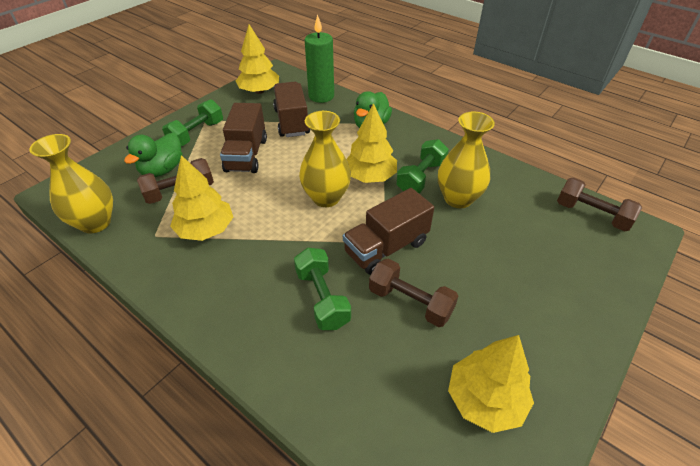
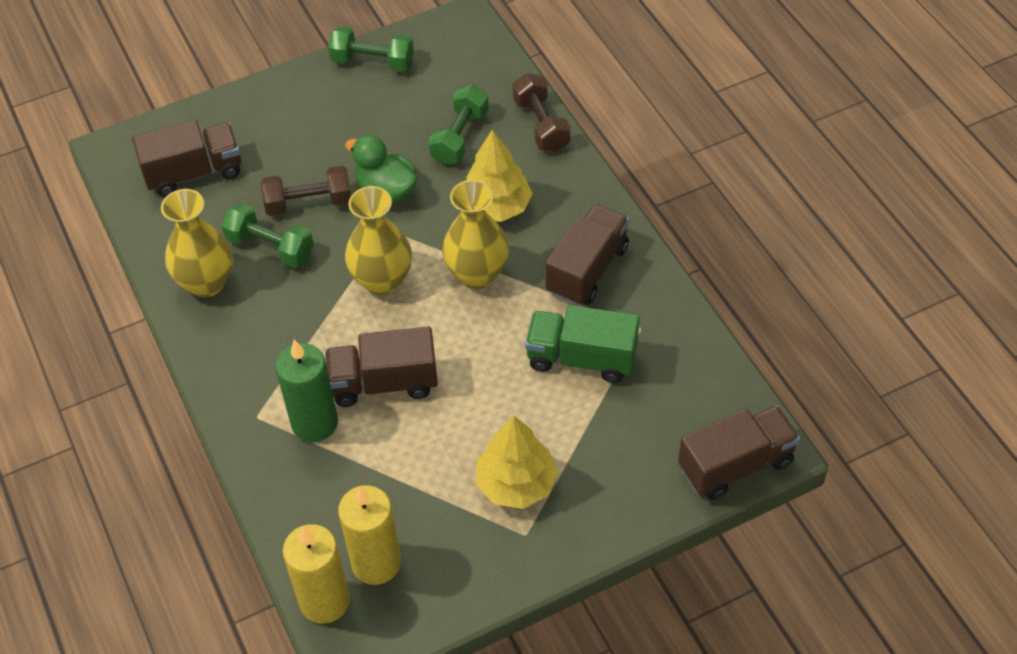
brown dumbbell: 3 -> 2
brown truck: 3 -> 4
green duck: 2 -> 1
green truck: 0 -> 1
yellow candle: 0 -> 2
yellow tree: 4 -> 2

